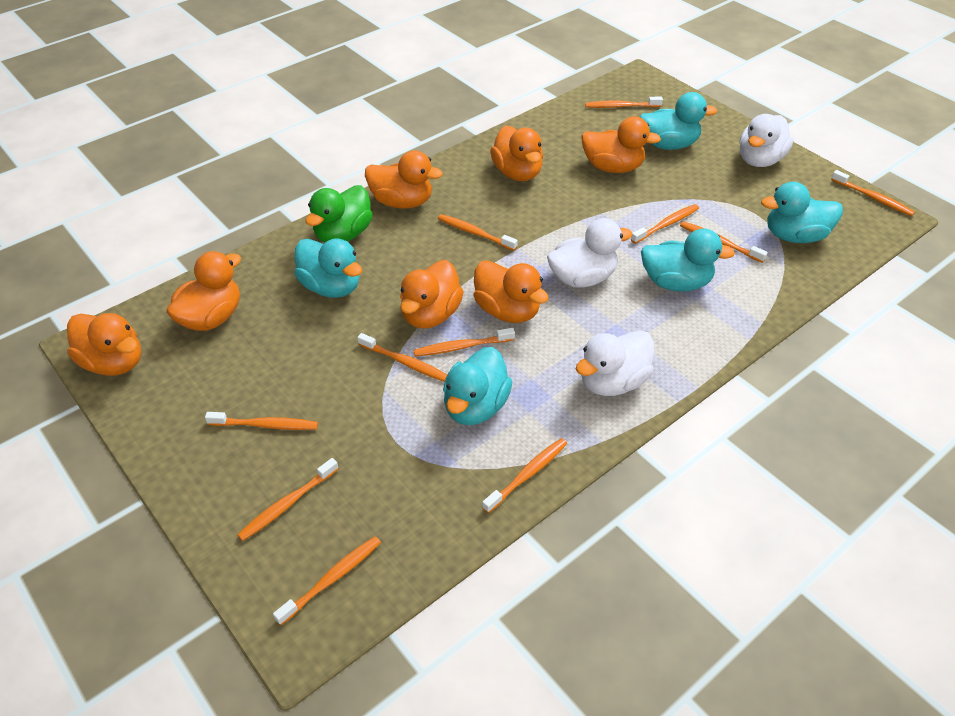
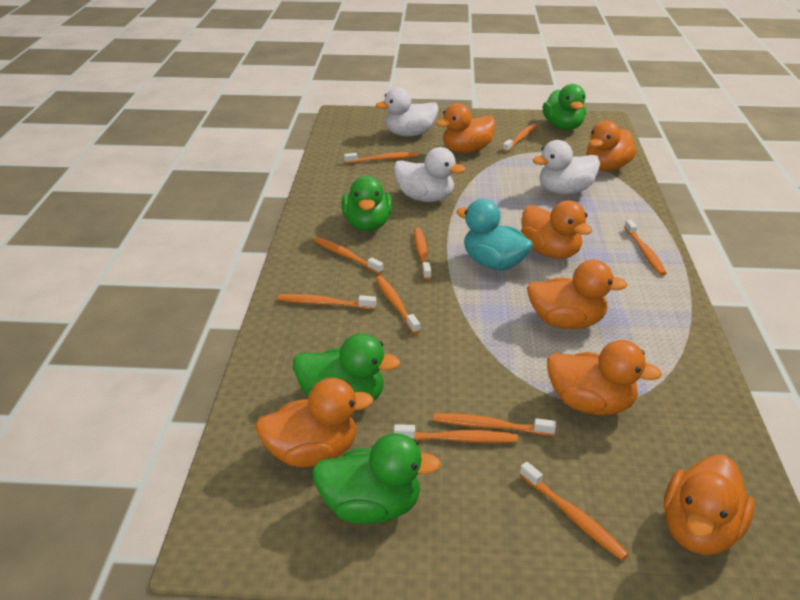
green duck: 1 -> 4
orange toothbrush: 11 -> 10
turquoise duck: 5 -> 1

